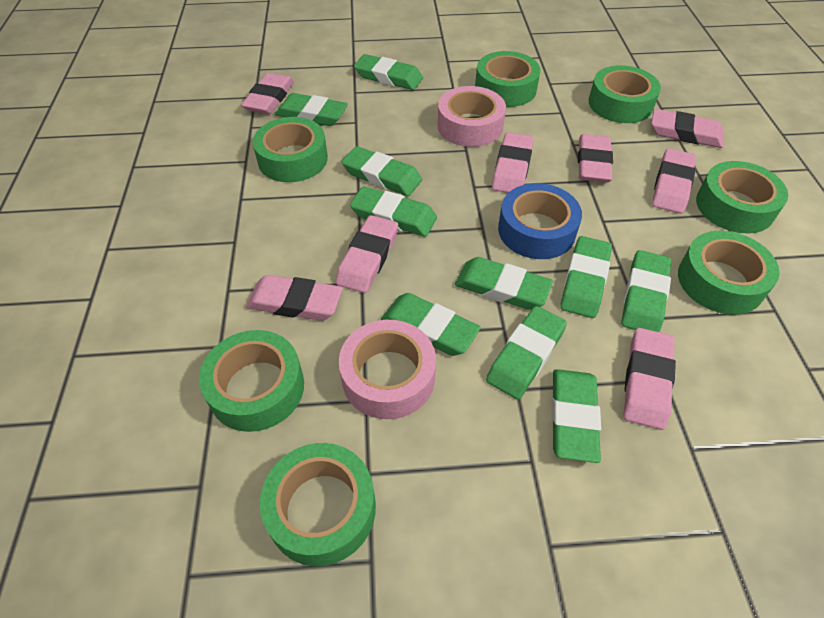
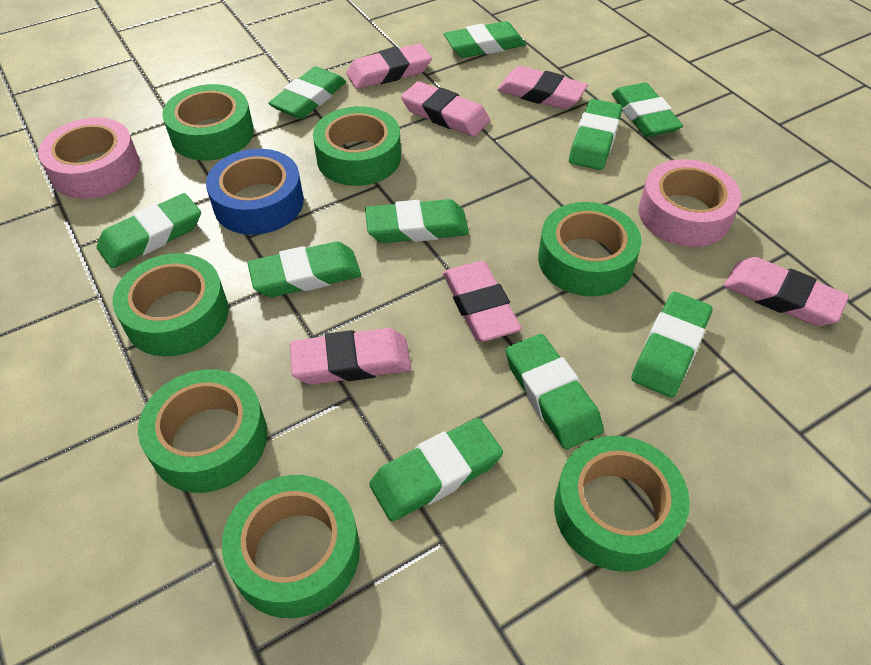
pink eraser: 8 -> 6

